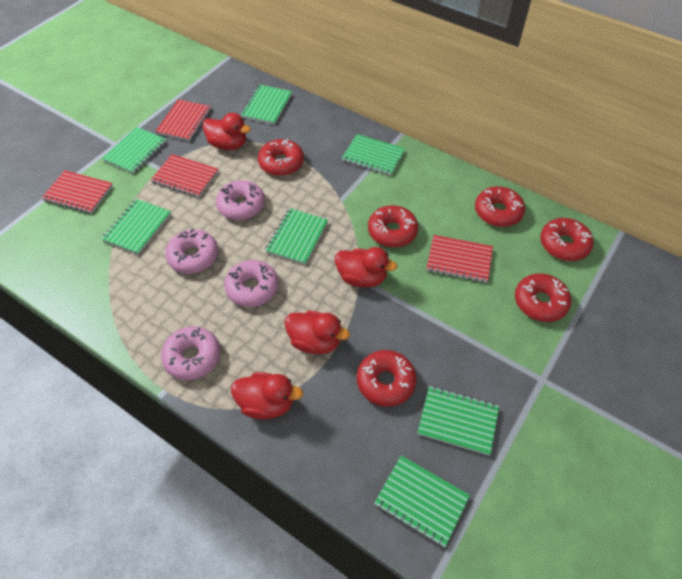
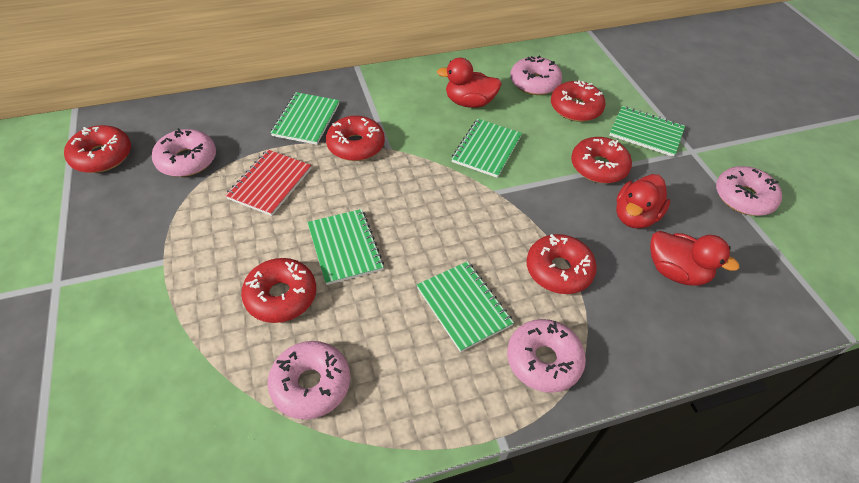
green notebook: 7 -> 5
pink donut: 4 -> 5
red duck: 4 -> 3
red notebook: 4 -> 1

